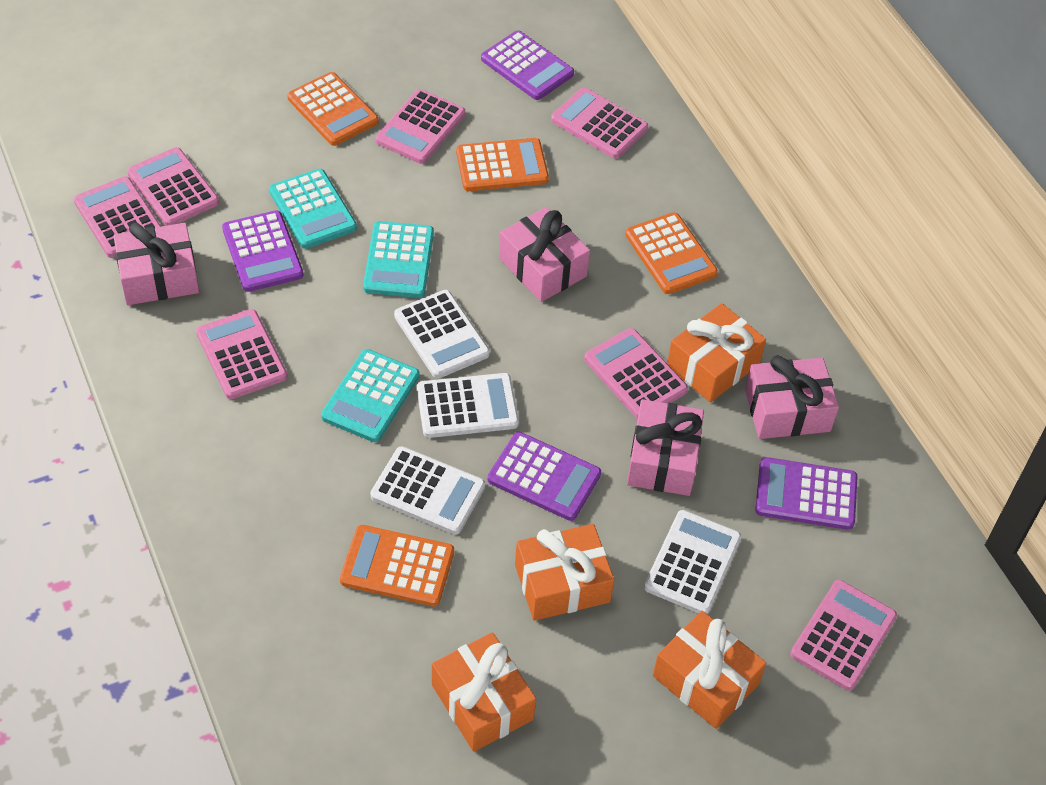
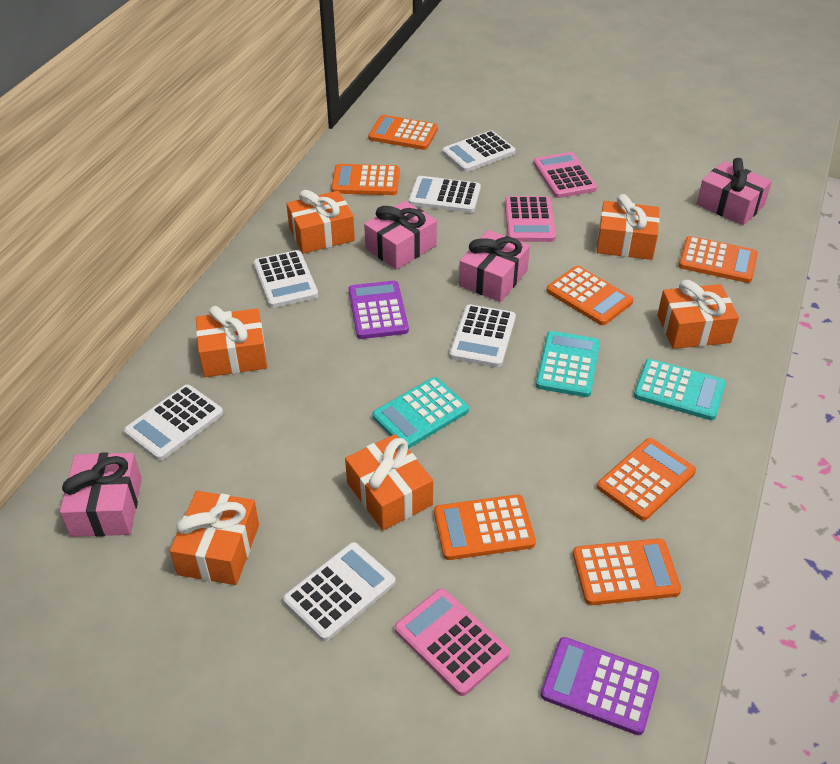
orange calculator: 4 -> 7
orange gift: 4 -> 6
pink calculator: 7 -> 3
purple calculator: 4 -> 2
white calculator: 4 -> 6

